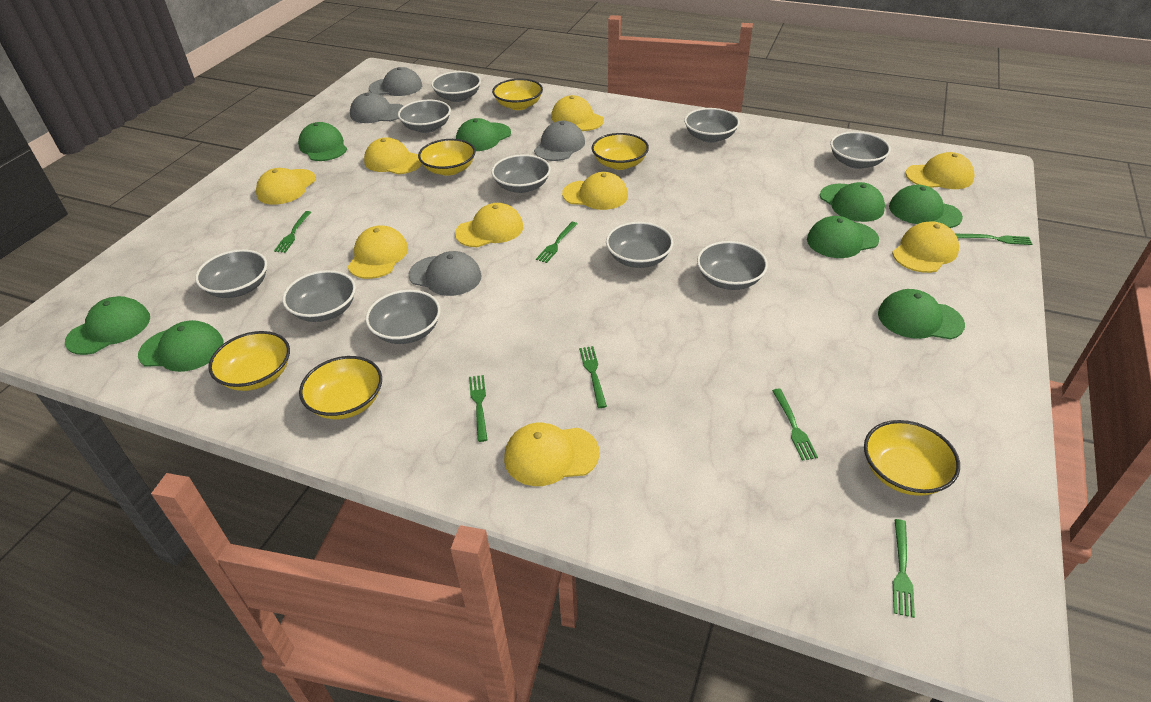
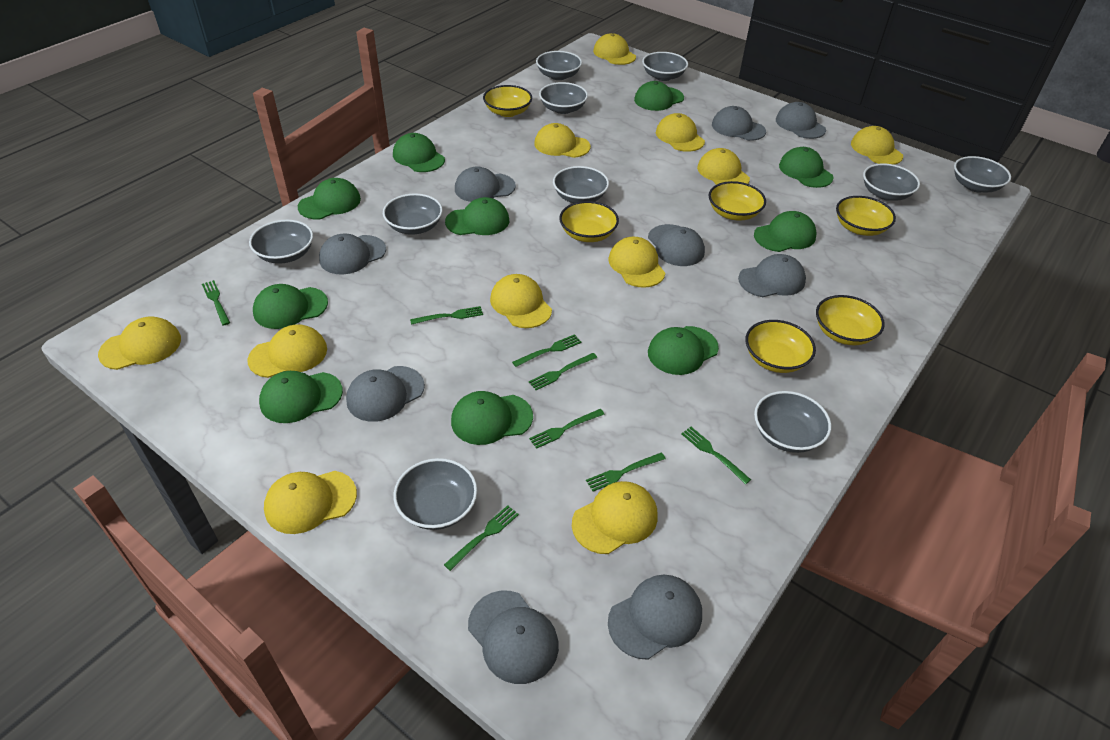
green cap: 8 -> 10
green fork: 7 -> 8
grey cap: 4 -> 9
yellow cap: 9 -> 11

